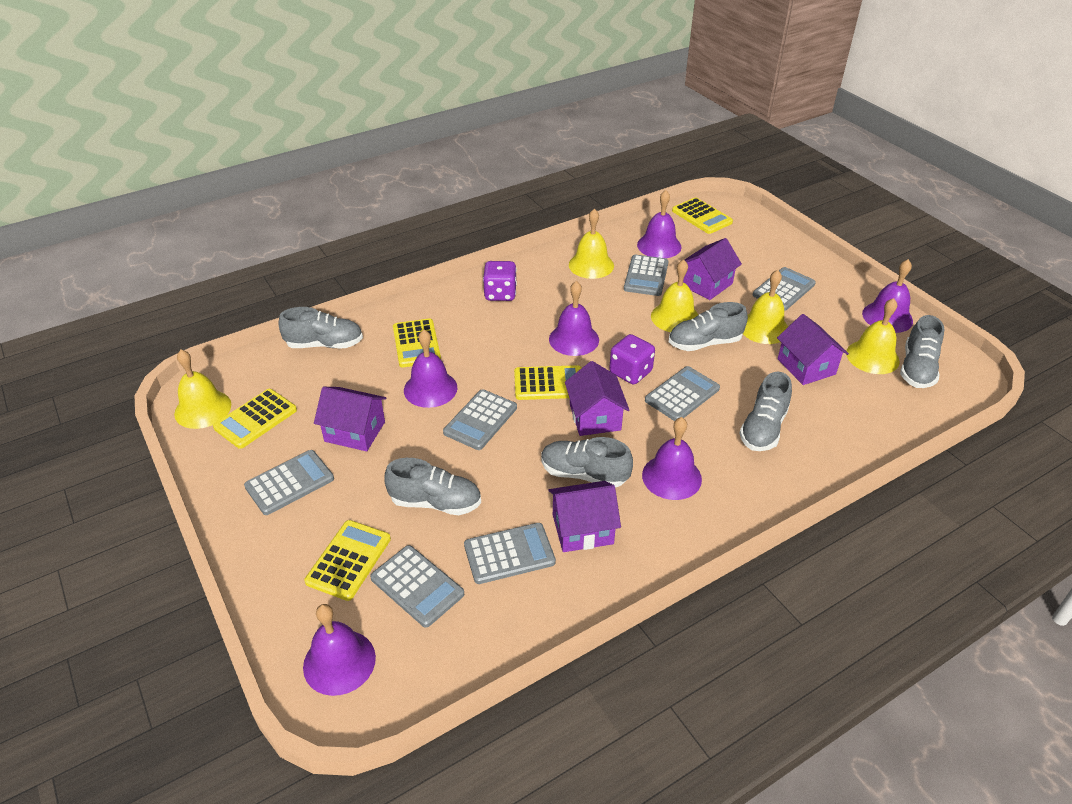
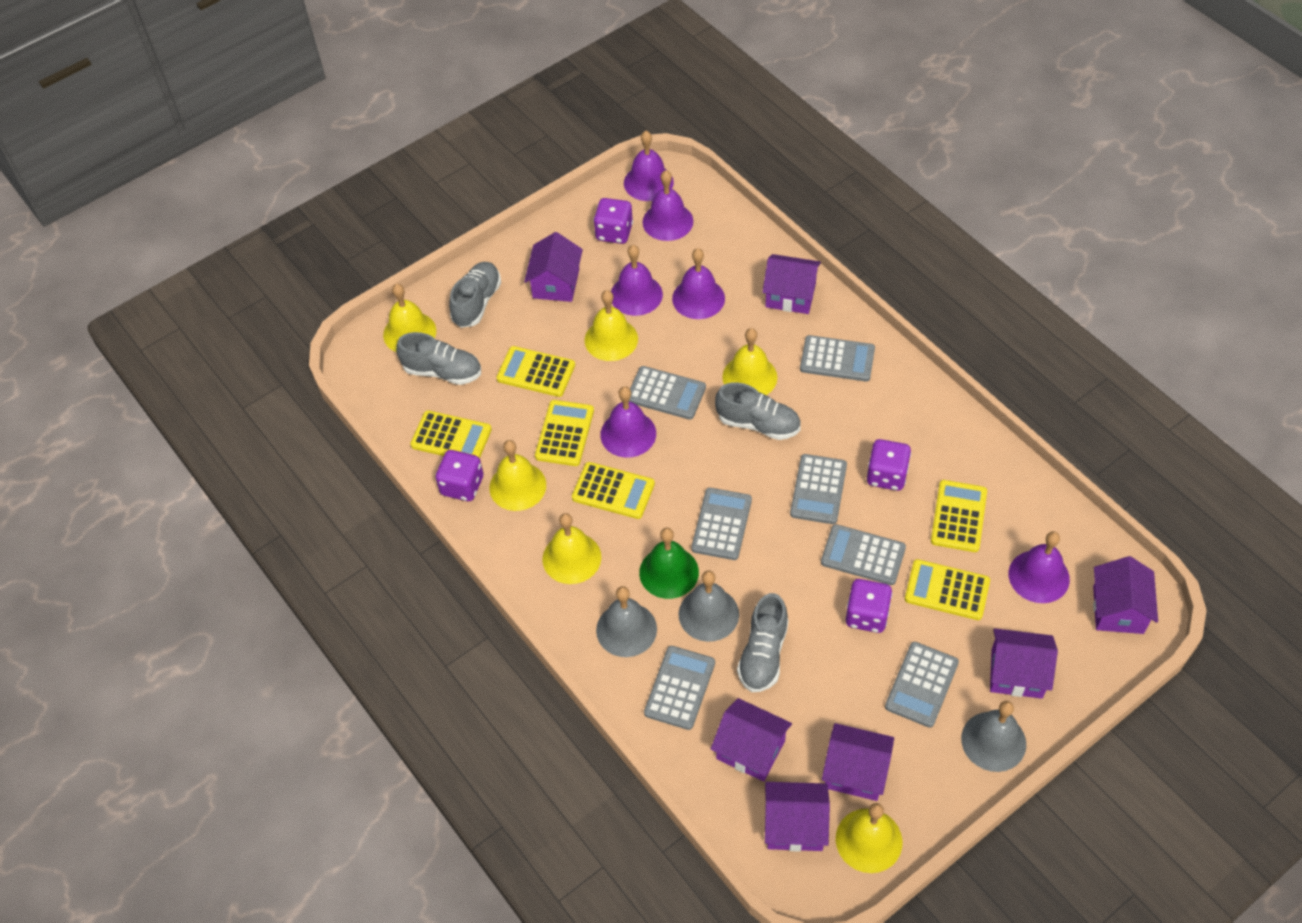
green bell: 0 -> 1
grey bell: 0 -> 3
grey shoe: 6 -> 4
purple dice: 2 -> 4
purple house: 5 -> 7
yellow bell: 5 -> 6
yellow calculator: 5 -> 6

